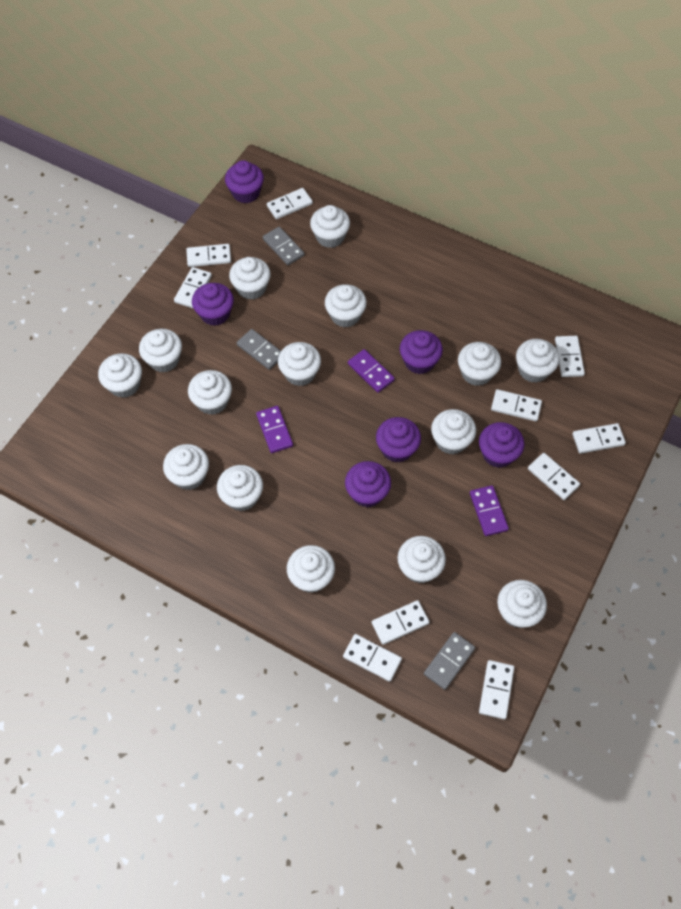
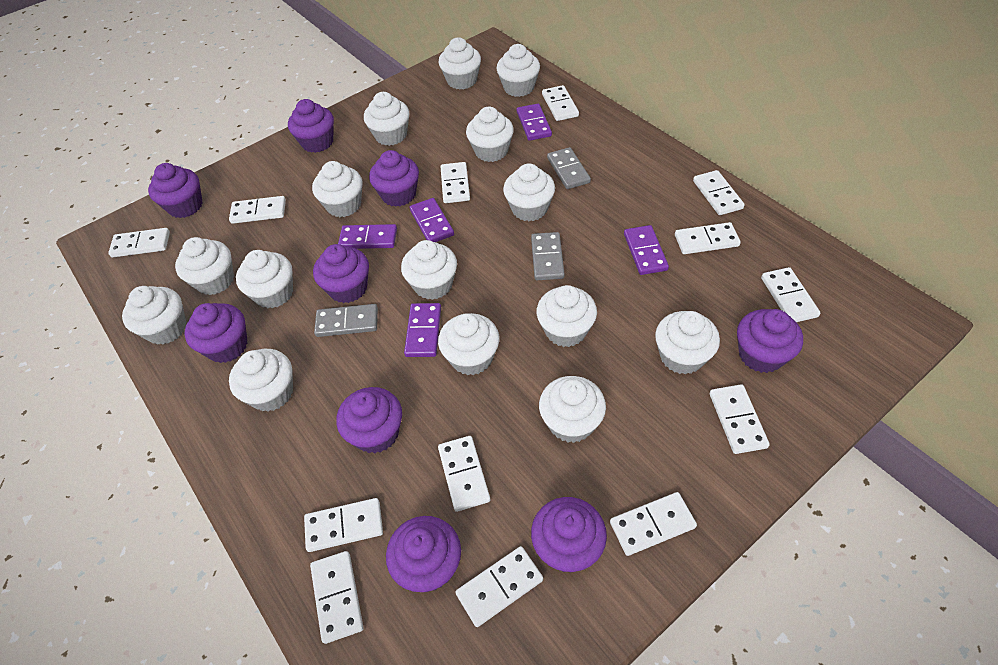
purple cupcake: 6 -> 9
purple domino: 3 -> 5
white domino: 10 -> 13

